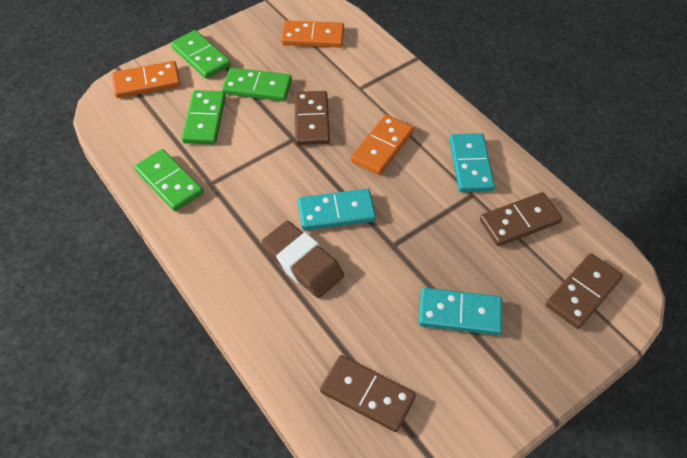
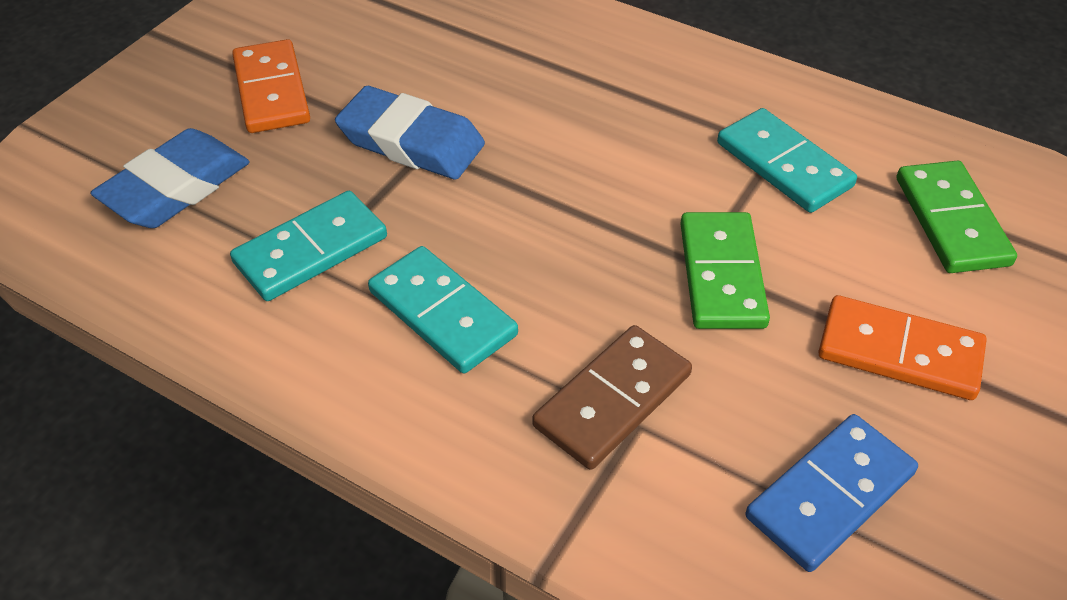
blue domino: 0 -> 1
blue eraser: 0 -> 2
brown domino: 4 -> 1
brown eraser: 1 -> 0
green domino: 4 -> 2
orange domino: 3 -> 2

